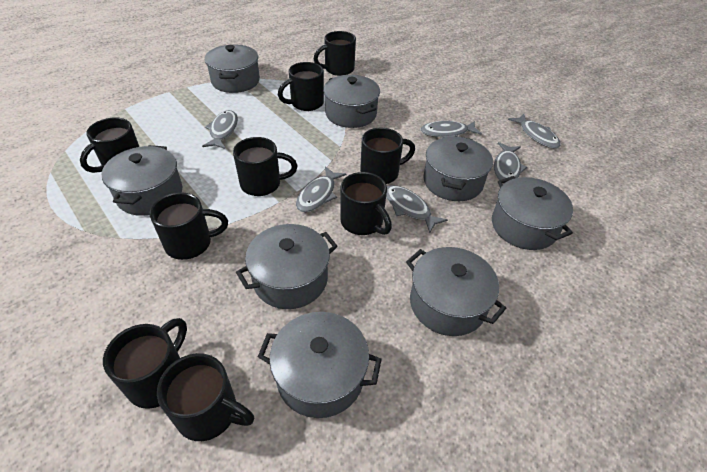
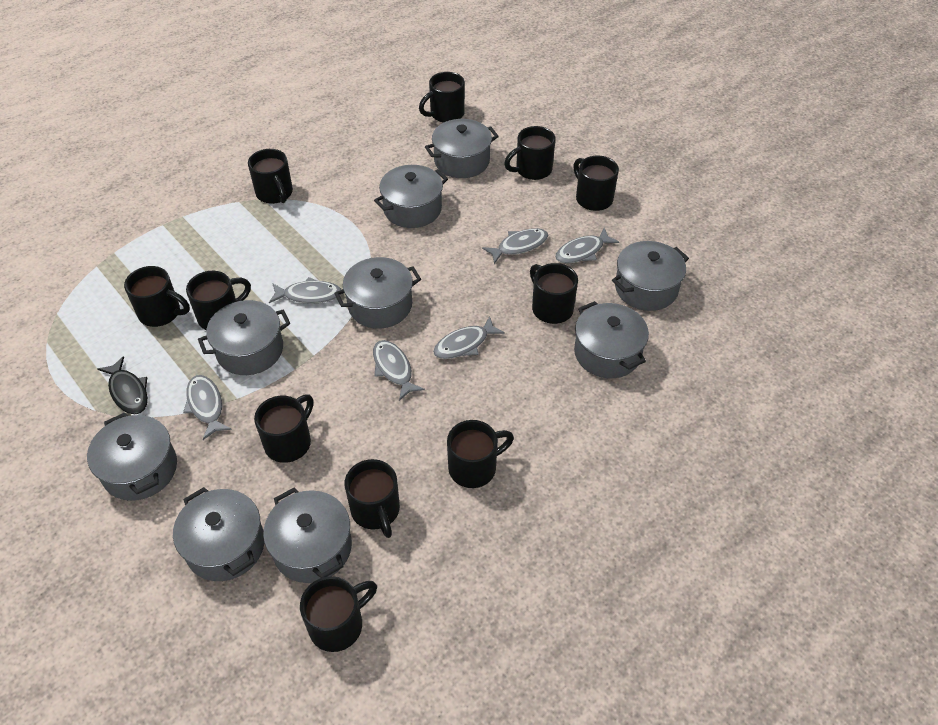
black fish: 0 -> 1
black mug: 9 -> 11
grey pot: 8 -> 9

